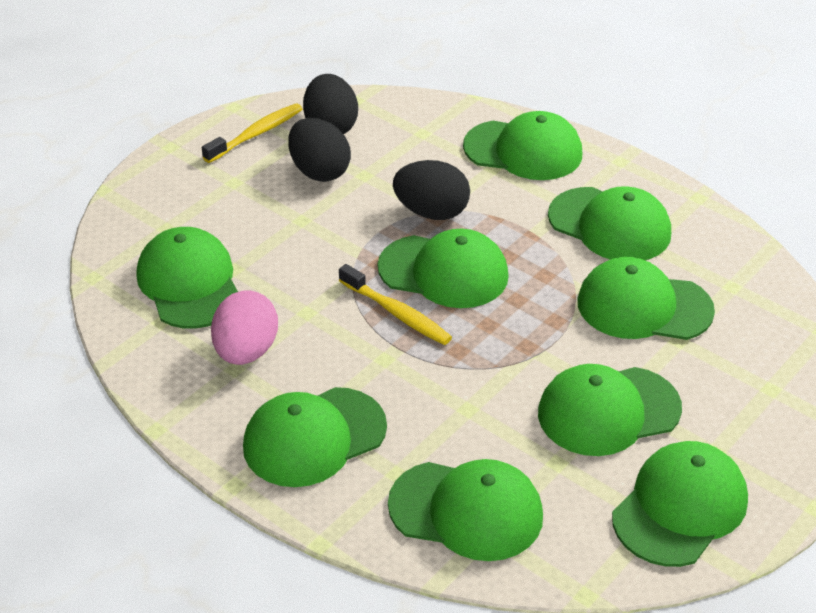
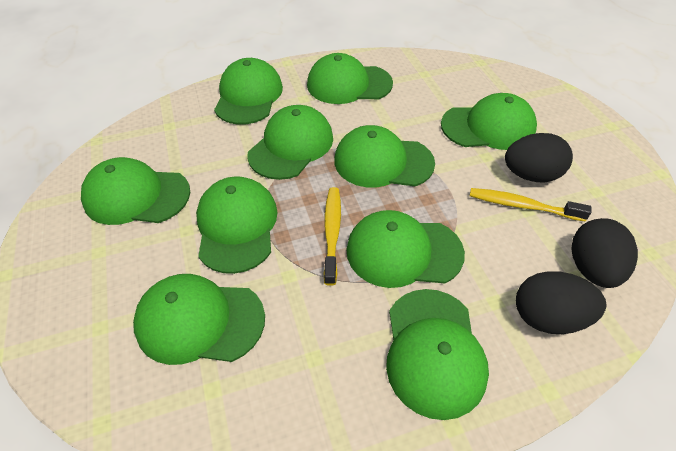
green cap: 9 -> 10
pink egg: 1 -> 0

